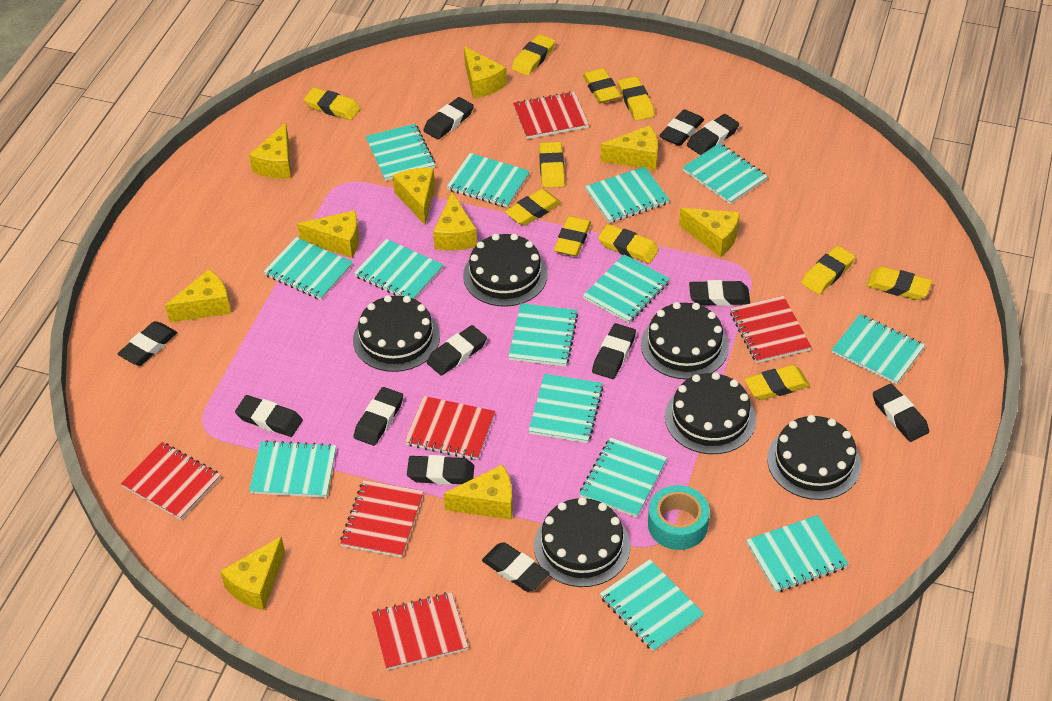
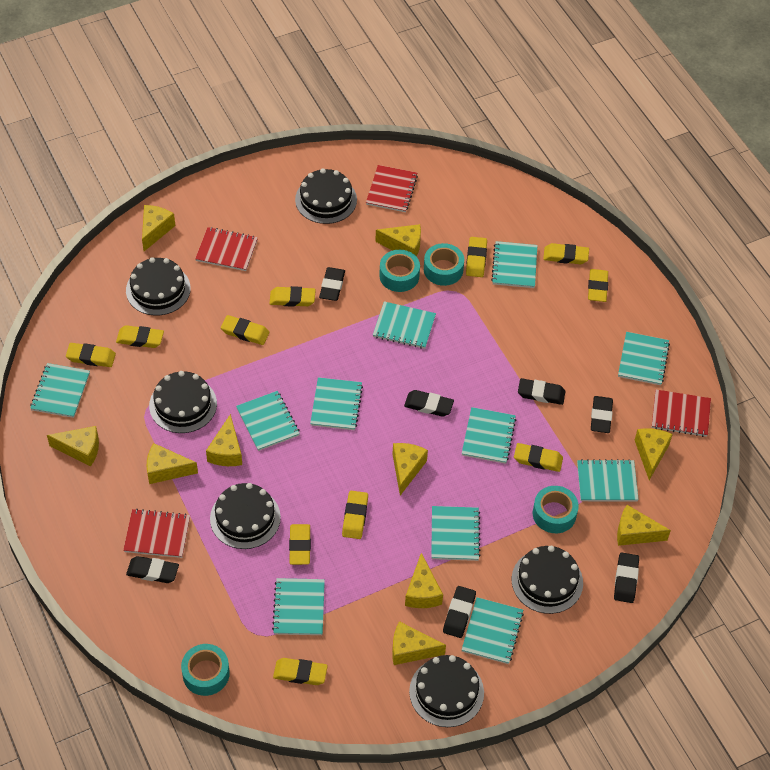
black eraser: 12 -> 7
red notebook: 6 -> 4
turquoise notebook: 14 -> 11
turquoise tape: 1 -> 4

